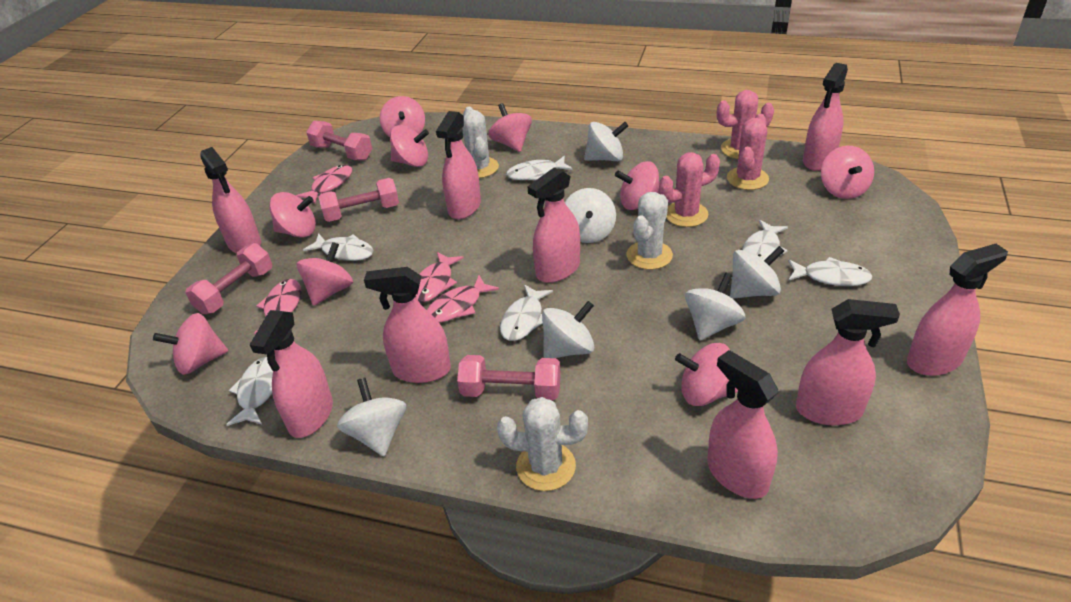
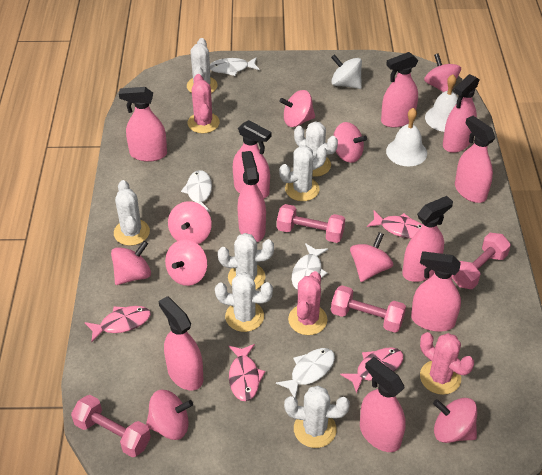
pink spray bottle: 9 -> 10
white bell: 0 -> 2
white cactus: 3 -> 7
white fish: 6 -> 4
white spinning top: 6 -> 1

